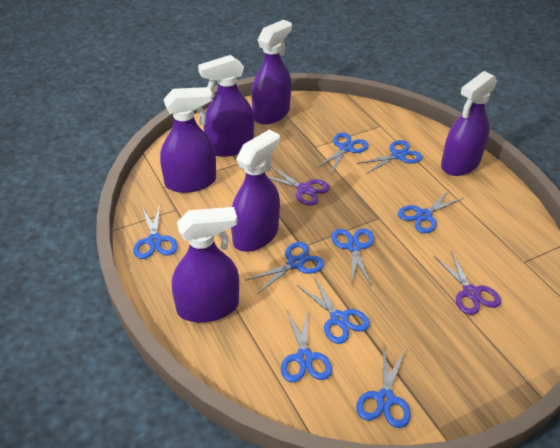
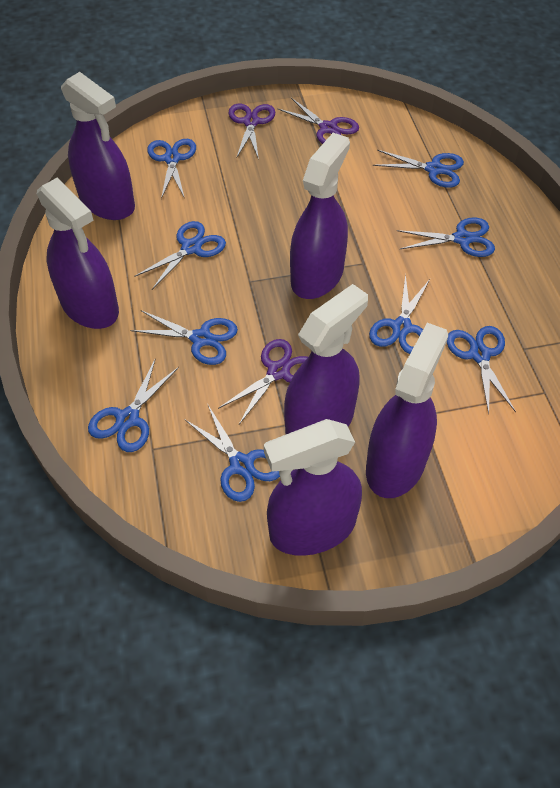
purple scissors: 2 -> 3

